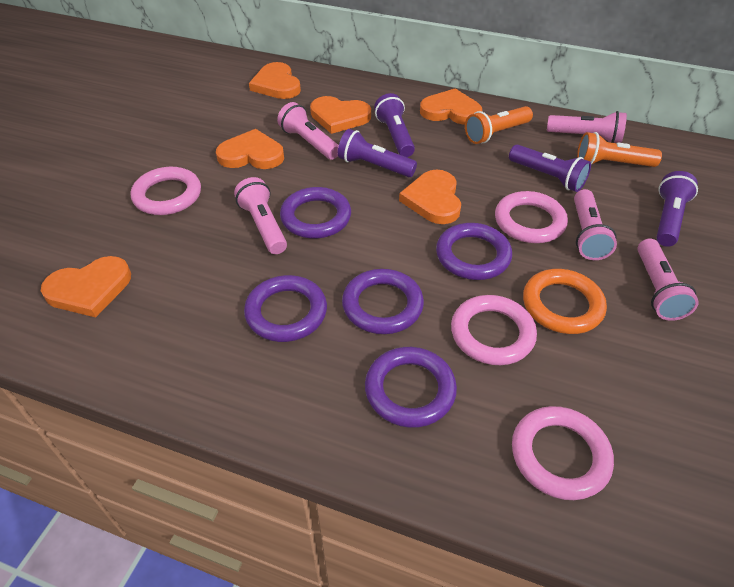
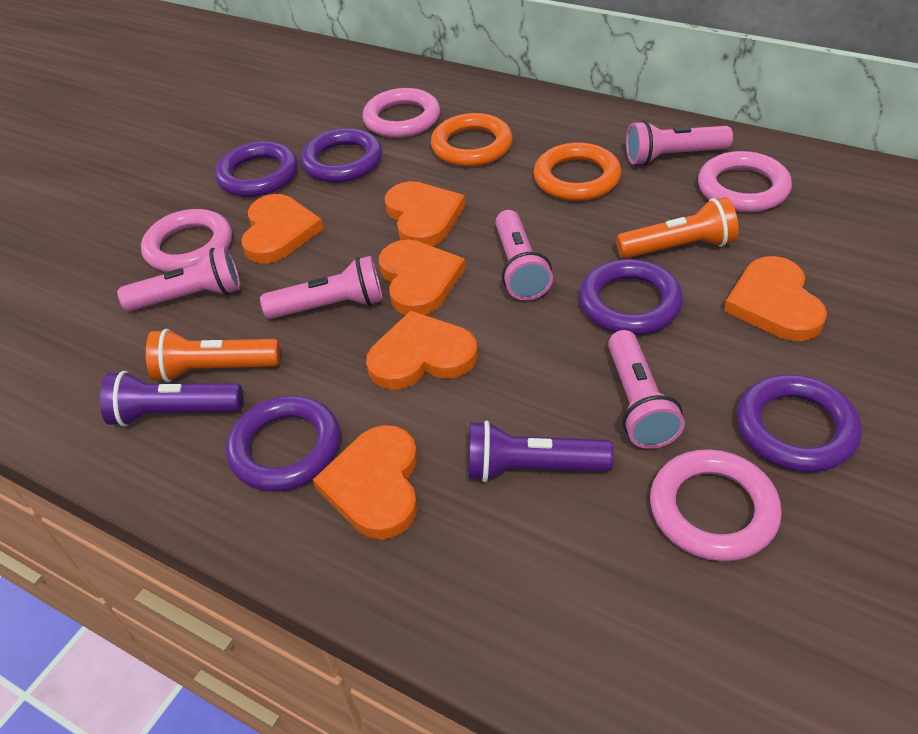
orange ring: 1 -> 2
purple flashlight: 4 -> 2

